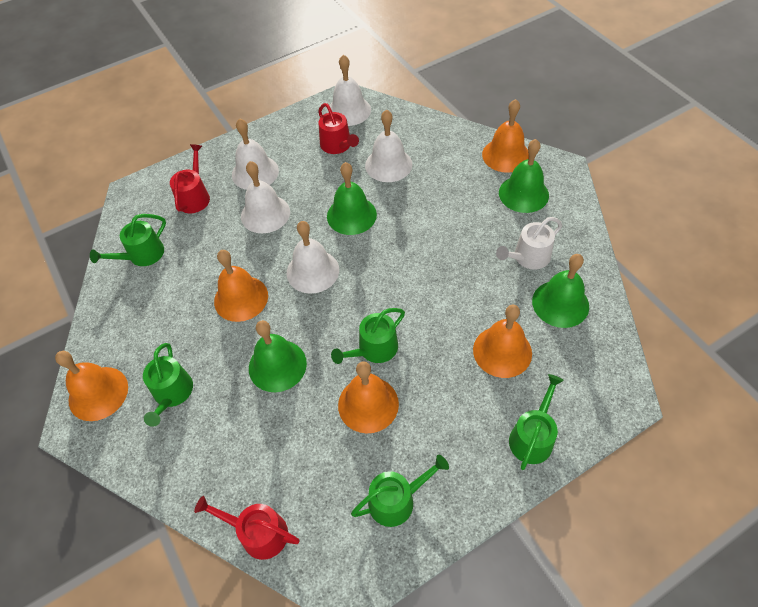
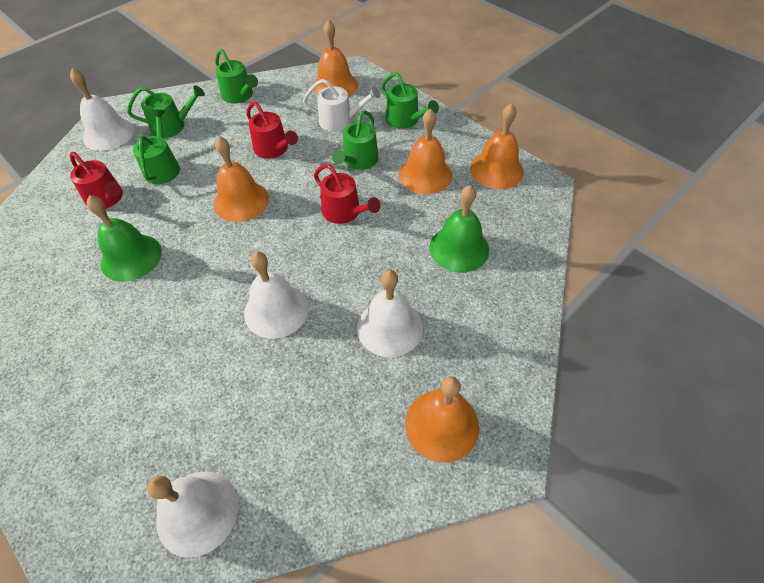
green bell: 4 -> 2
white bell: 5 -> 4

